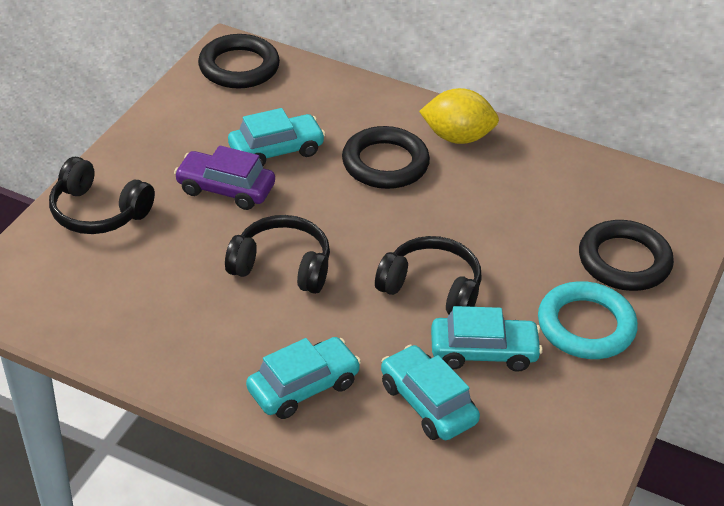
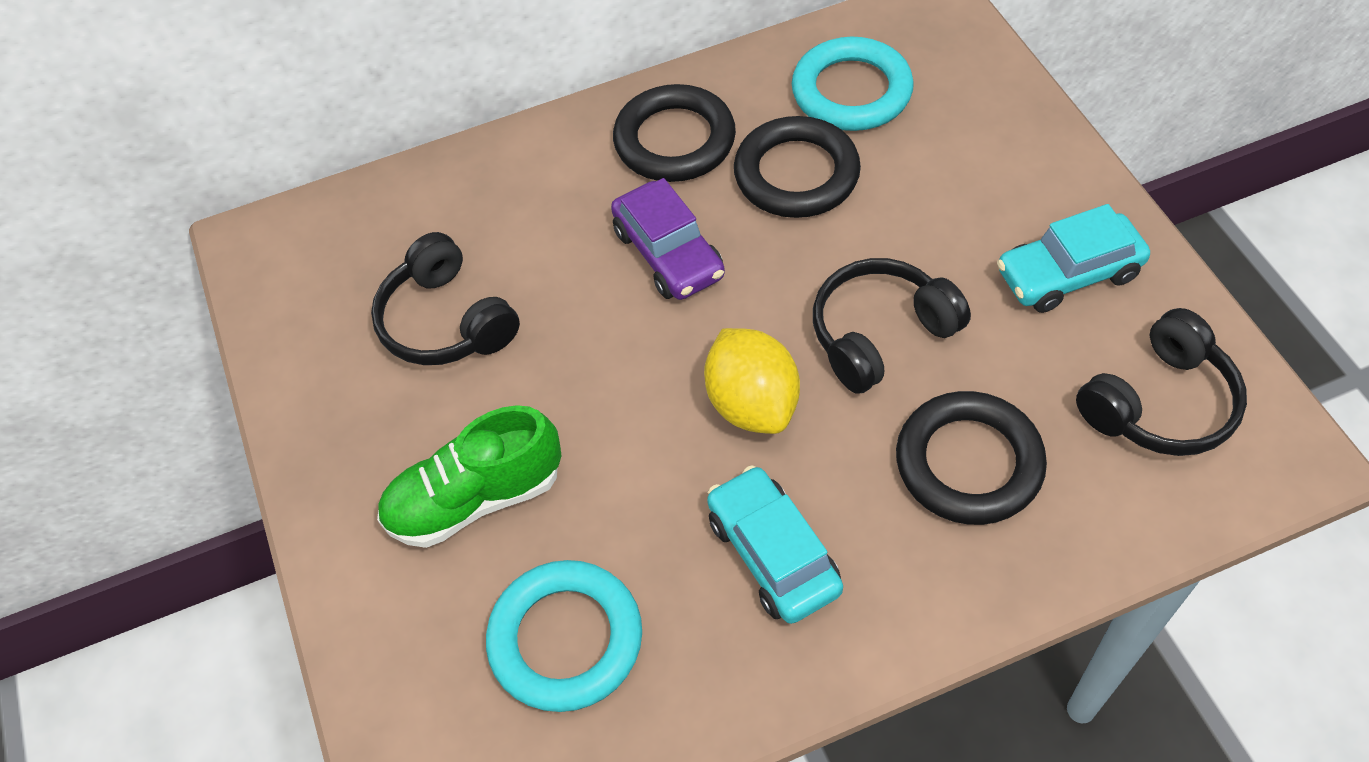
green shoe: 0 -> 1
turquoise car: 4 -> 2
turquoise ring: 1 -> 2

